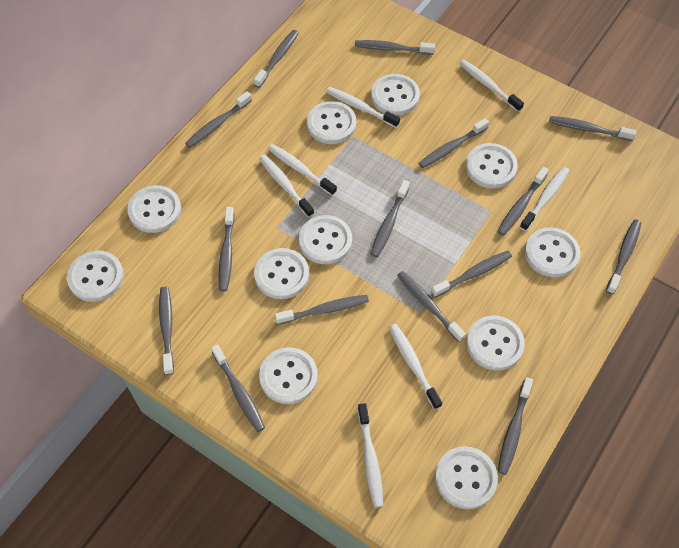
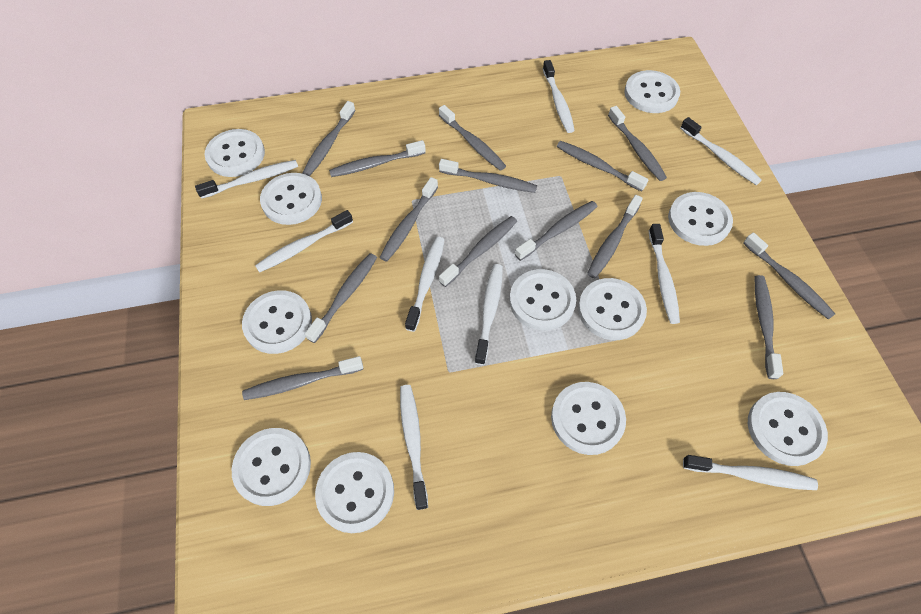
grey toothbrush: 15 -> 14
white toothbrush: 7 -> 9

